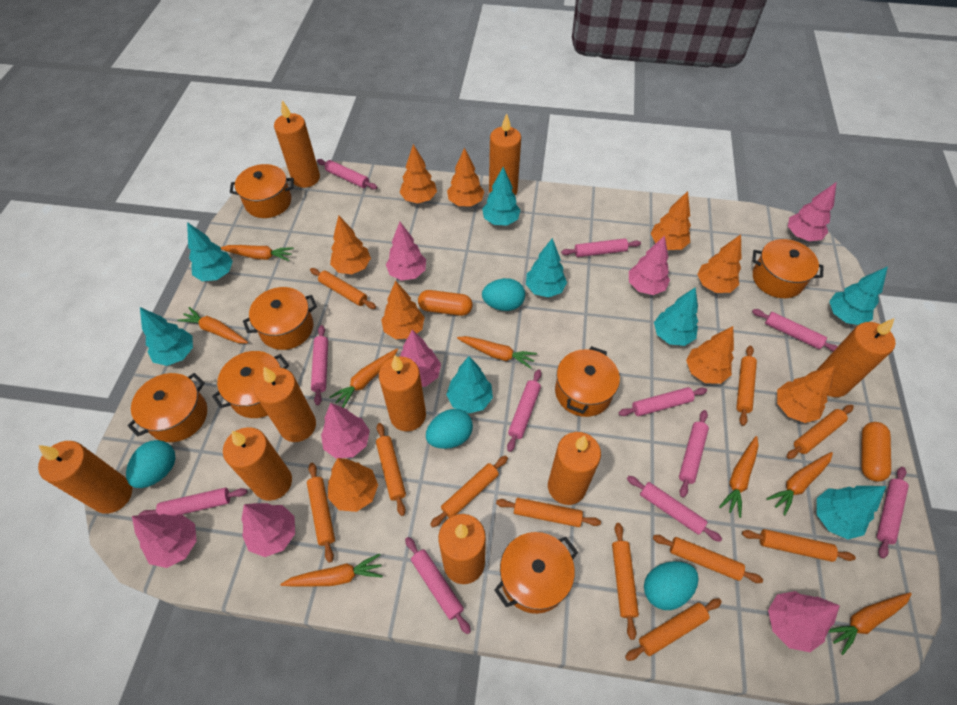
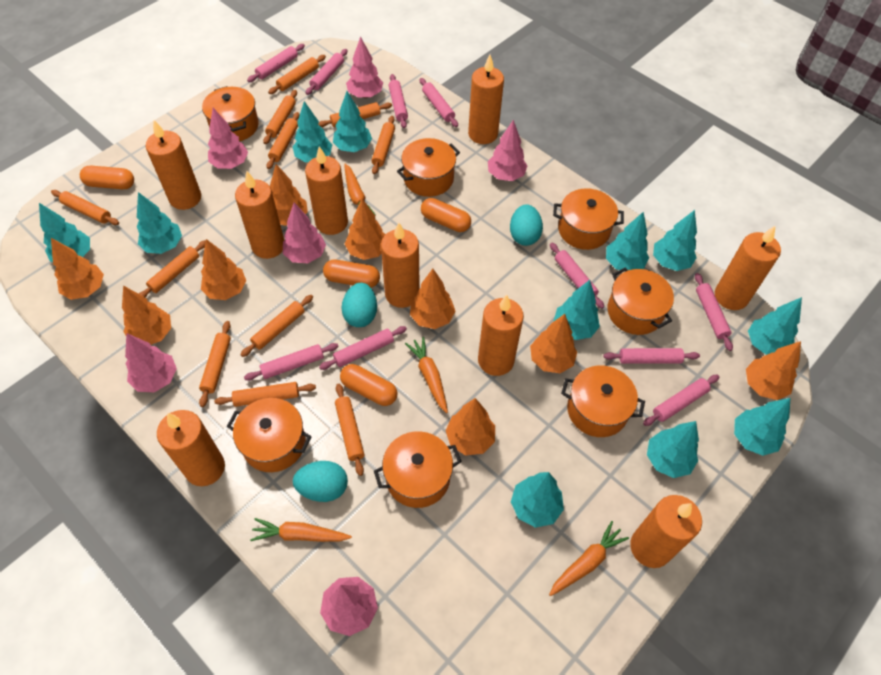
orange capsule: 2 -> 4
orange carrot: 8 -> 4
pink rolling pin: 11 -> 10
pink tree: 8 -> 6
turquoise egg: 4 -> 3
turquoise tree: 8 -> 11

